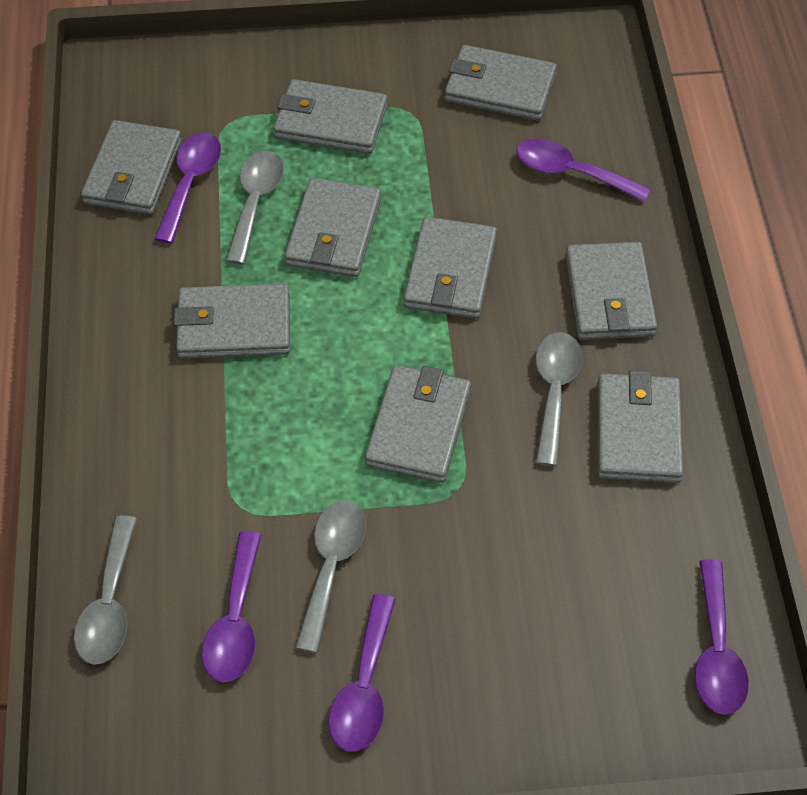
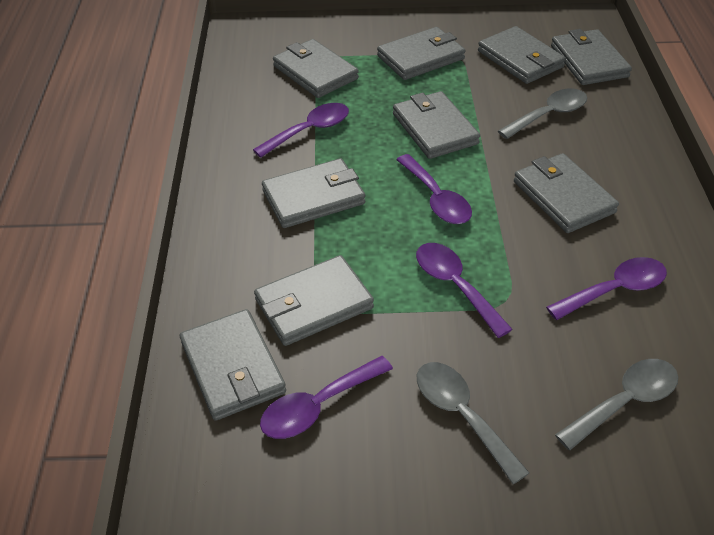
grey spoon: 4 -> 3

